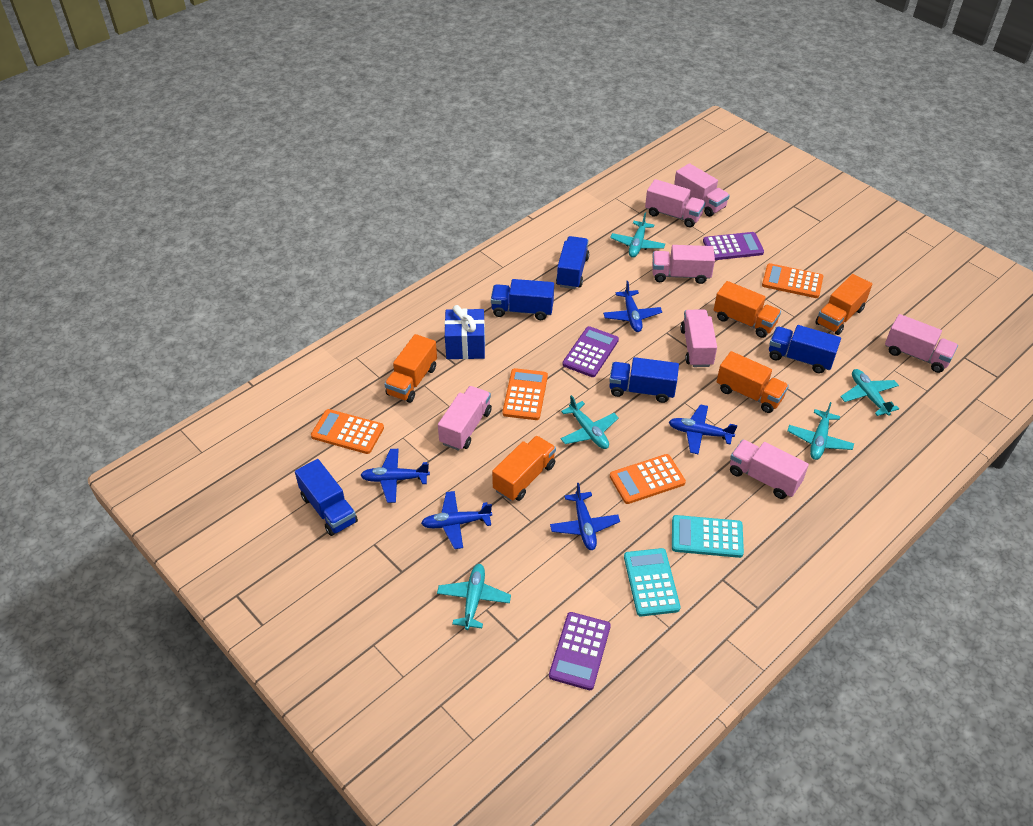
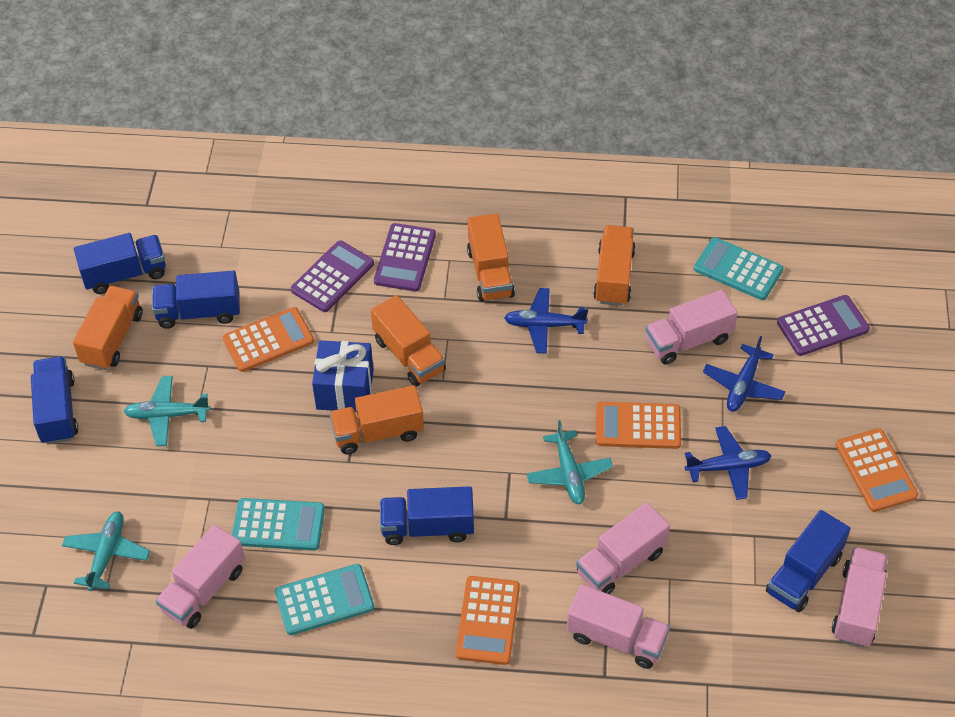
blue plane: 5 -> 3
pink truck: 7 -> 5
turquoise calculator: 2 -> 3
turquoise plane: 5 -> 3

